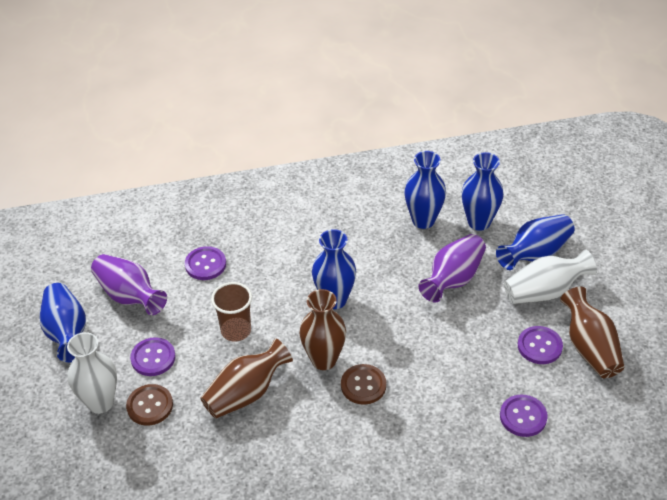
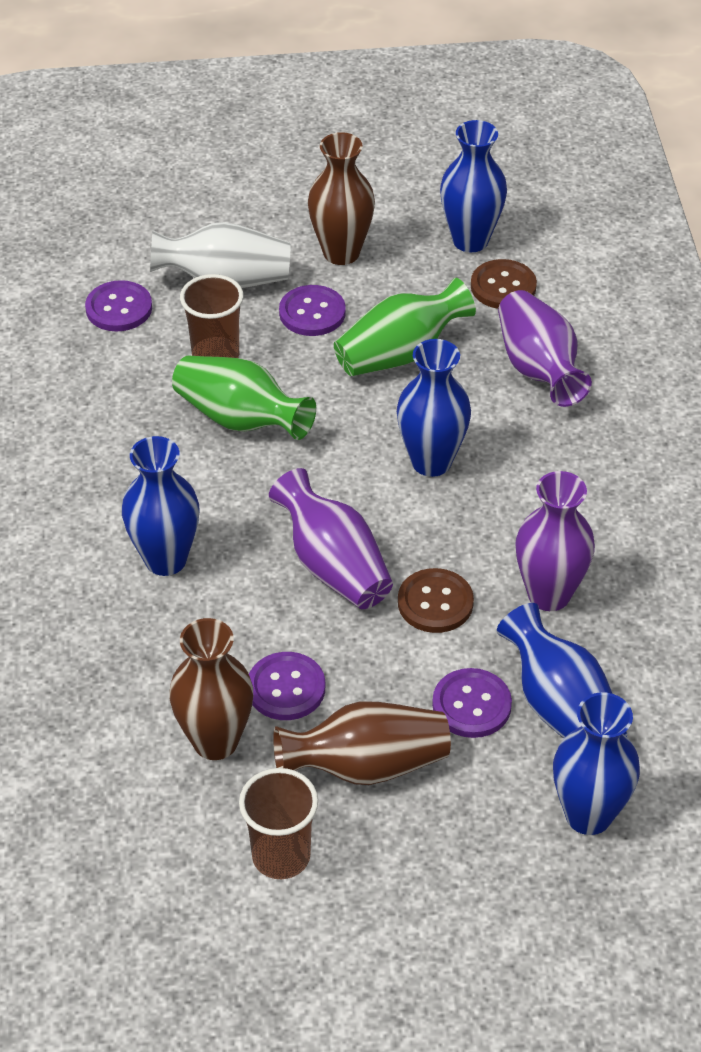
brown cup: 1 -> 2
green vase: 0 -> 2
purple vase: 2 -> 3
white vase: 2 -> 1

